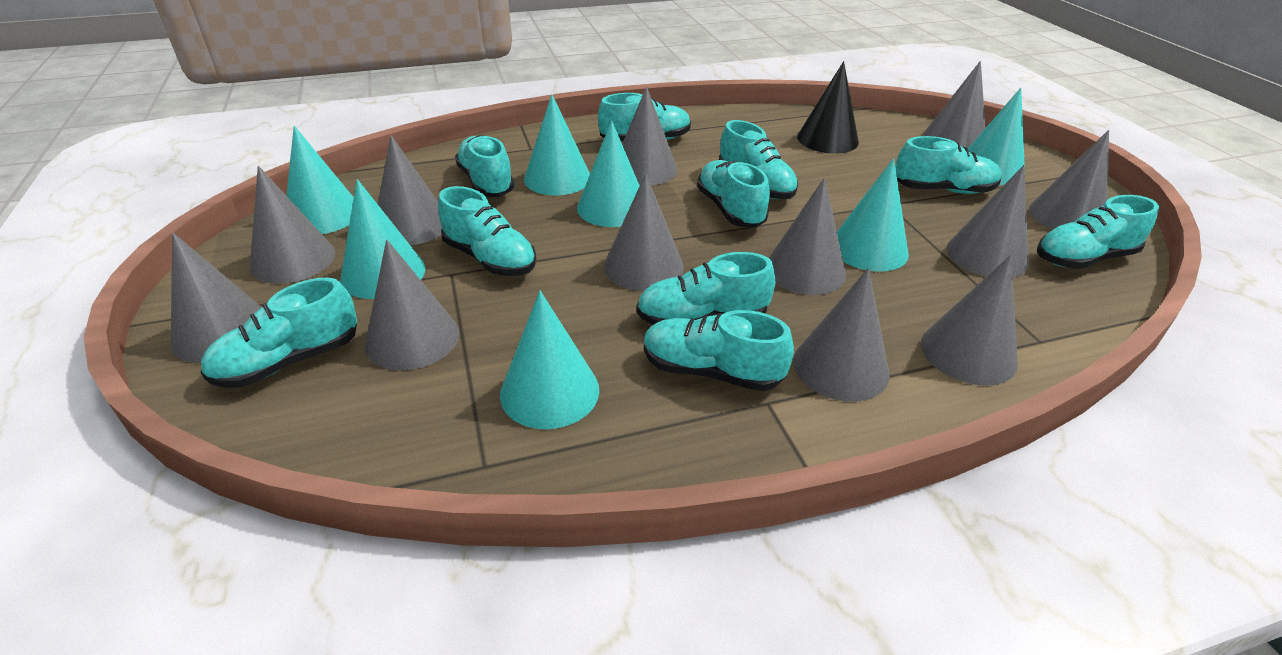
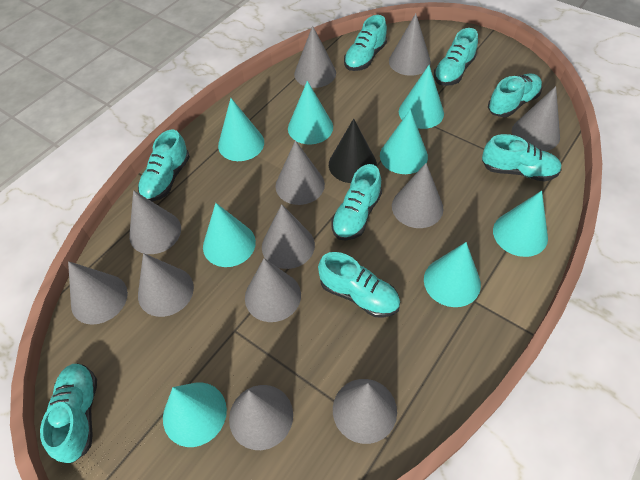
turquoise cone: 7 -> 8
turquoise shoe: 10 -> 8

